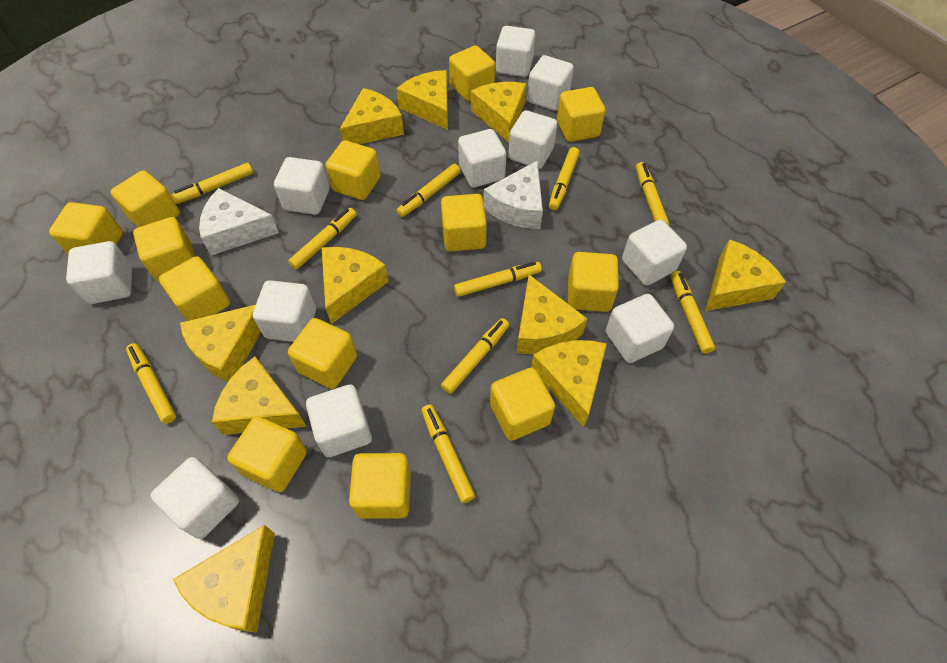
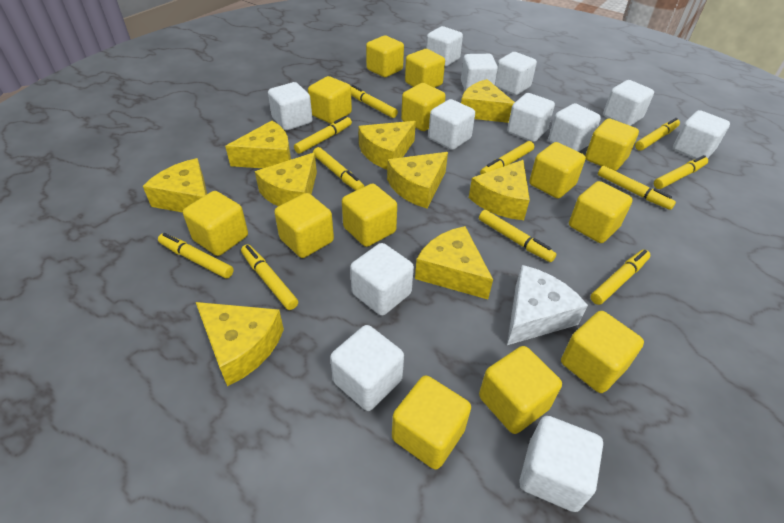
white cheese: 2 -> 1
white cube: 11 -> 12
yellow cheese: 10 -> 9
yellow marker: 10 -> 11

